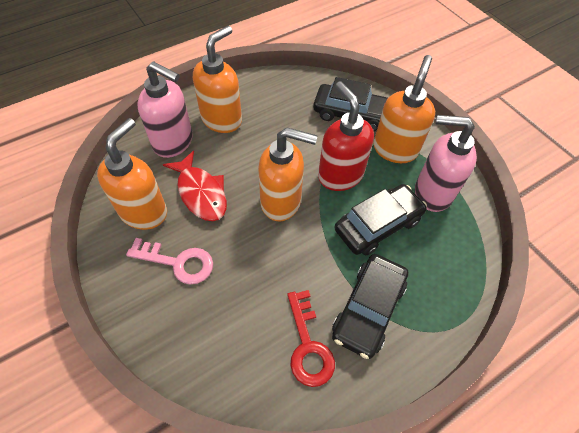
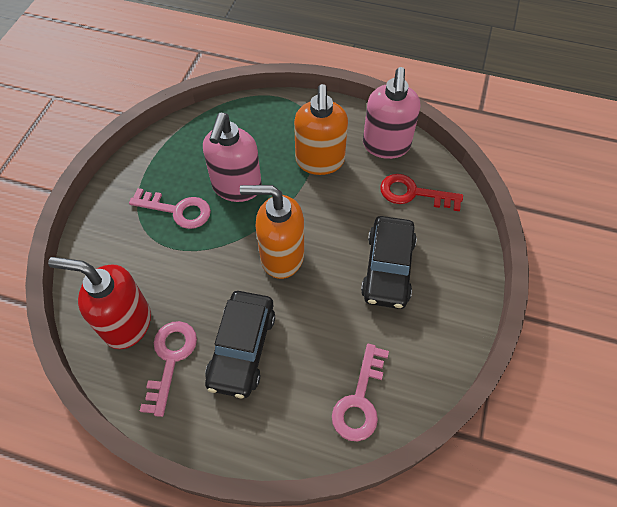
black car: 3 -> 2
orange soap dispenser: 4 -> 2
pink key: 1 -> 3
red fish: 1 -> 0

